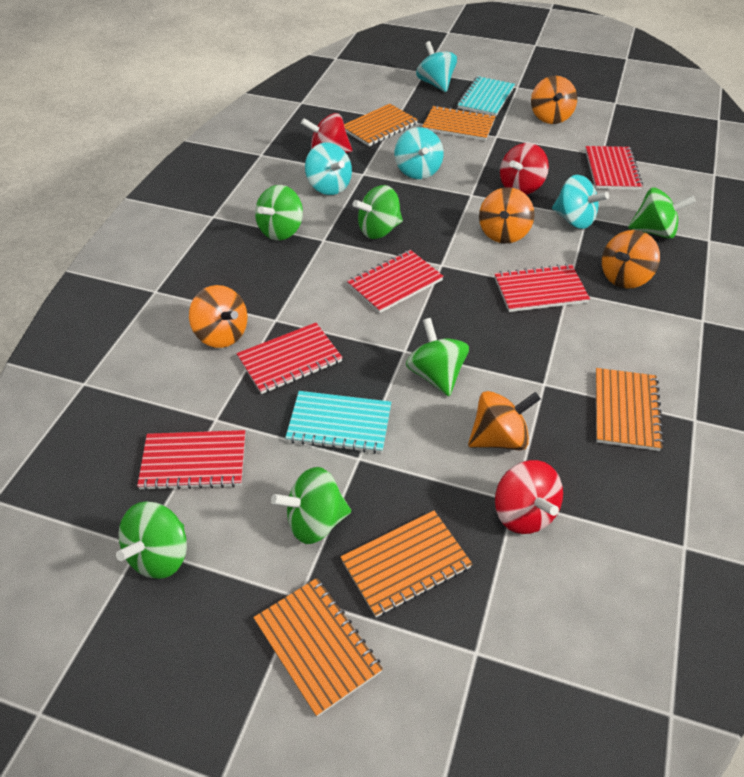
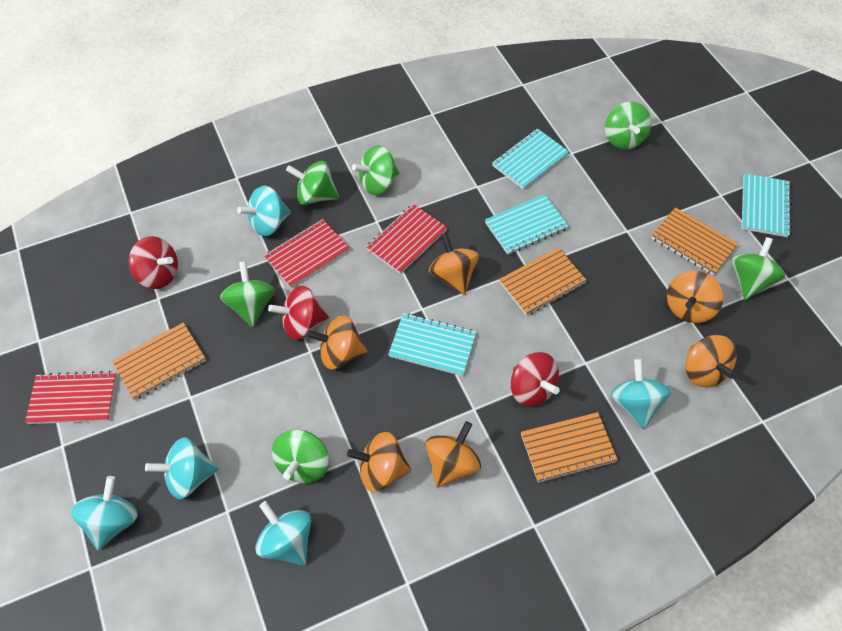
orange notebook: 5 -> 4
orange spinning top: 5 -> 6
red notebook: 5 -> 3
turquoise notebook: 2 -> 4
turquoise spinning top: 4 -> 5

